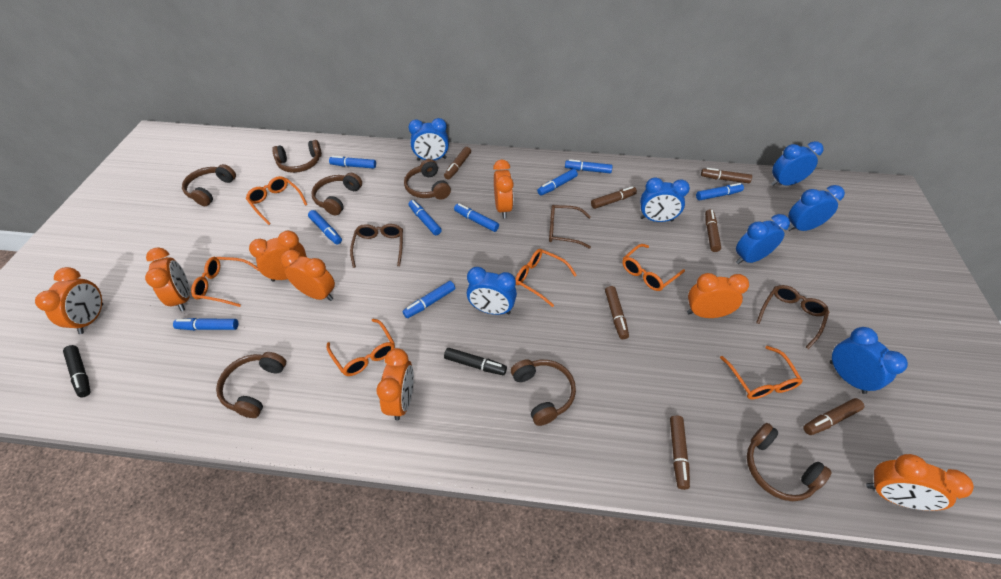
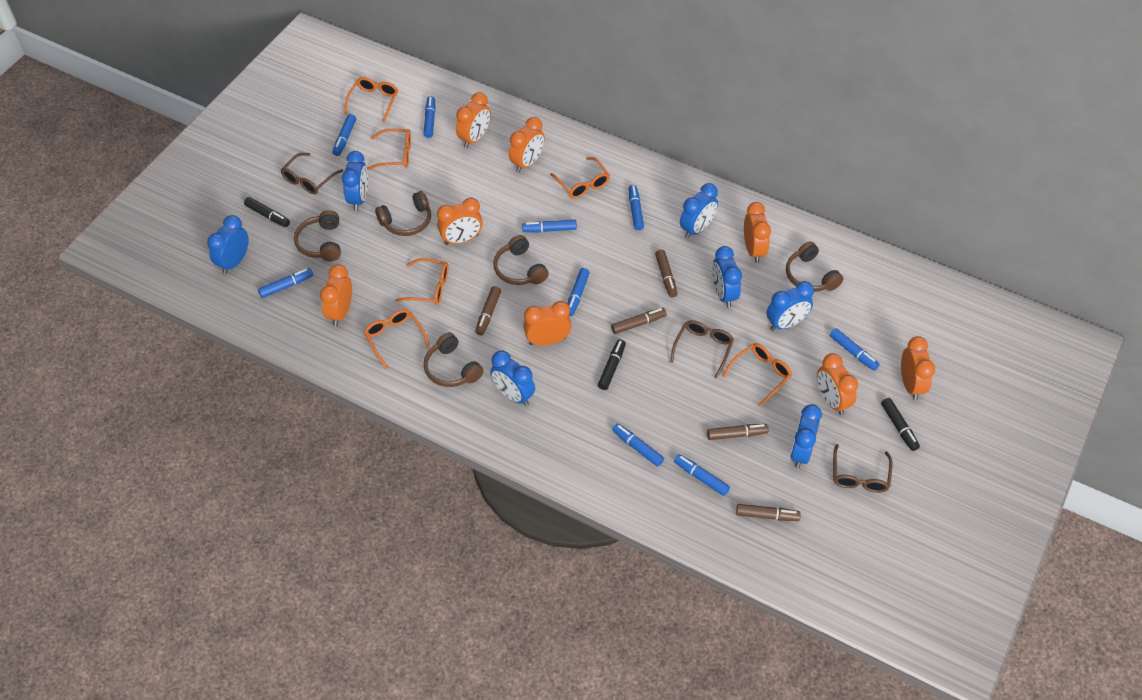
black marker: 2 -> 3
brown headphones: 7 -> 5
brown marker: 7 -> 5

